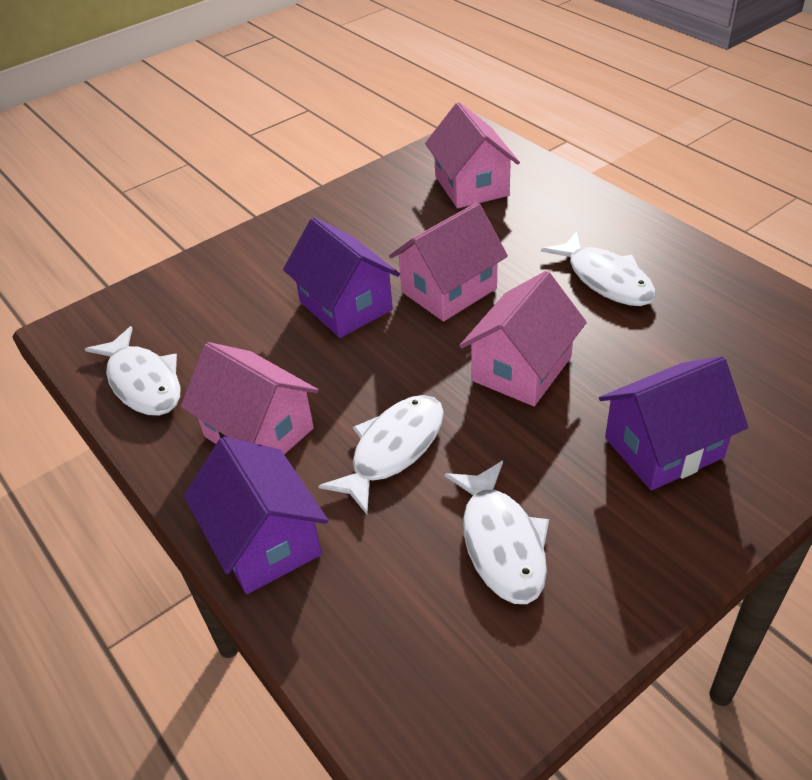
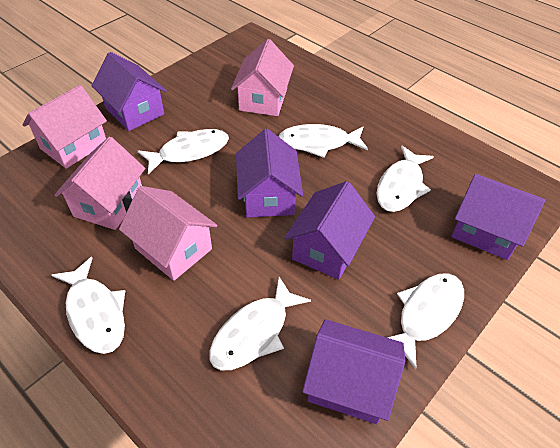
purple house: 3 -> 5
white fish: 4 -> 6

